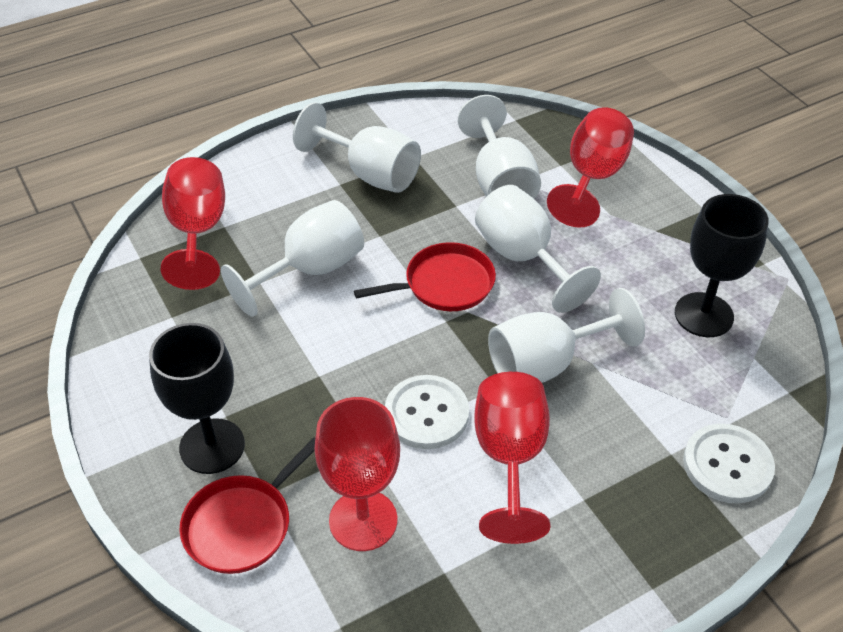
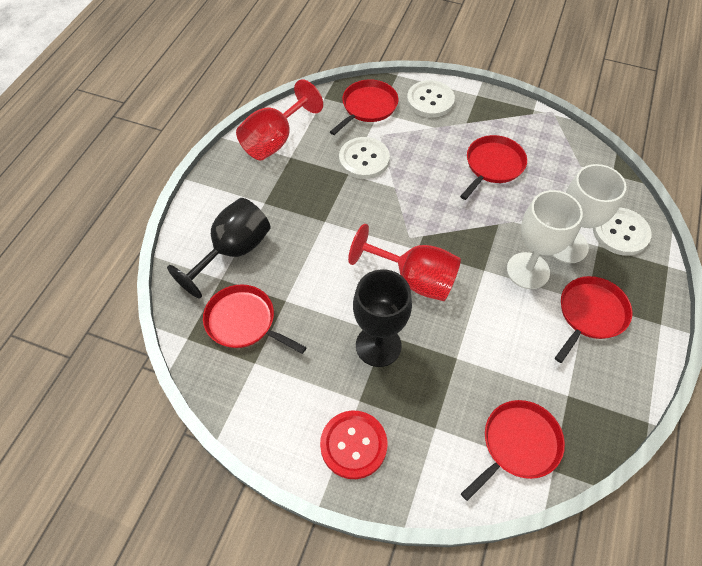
red button: 0 -> 1
red goblet: 4 -> 2
red pan: 2 -> 5
white button: 2 -> 3
white goblet: 5 -> 2

